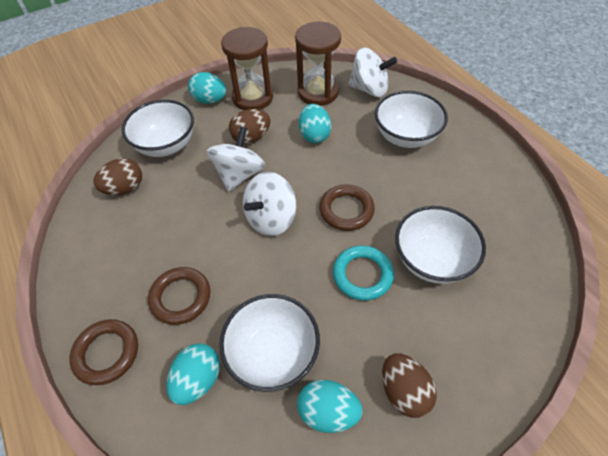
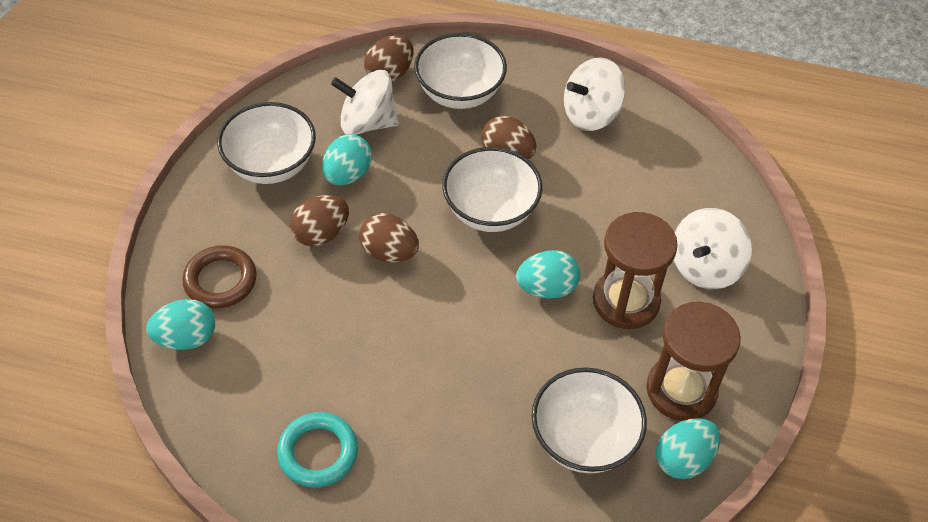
brown egg: 3 -> 4
brown ring: 3 -> 1

